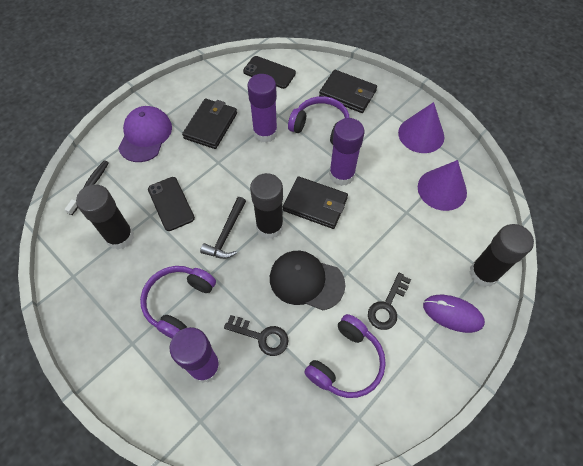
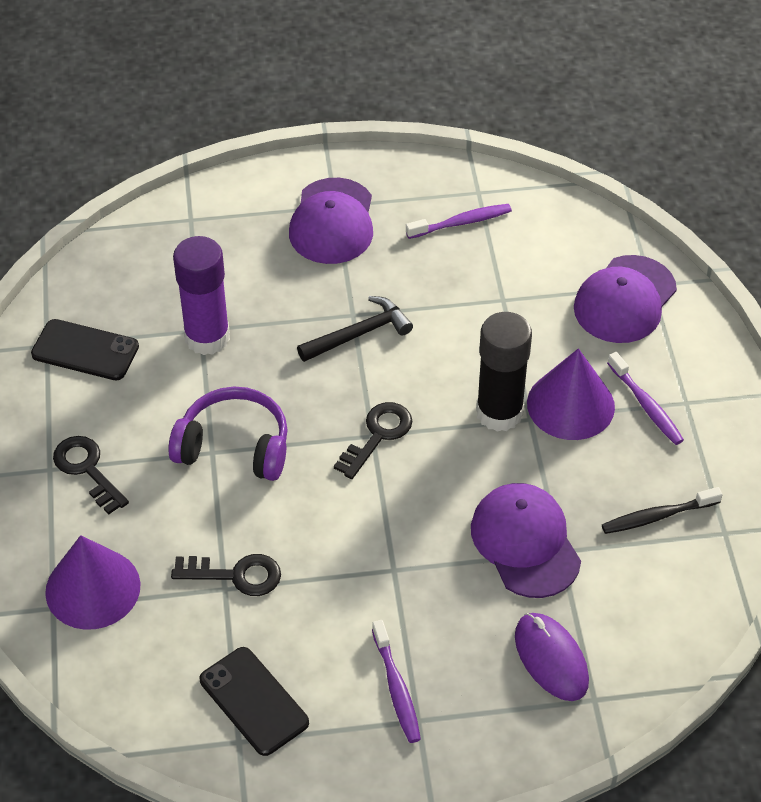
black cap: 1 -> 0
black glue stick: 3 -> 1
black key: 2 -> 3
black wallet: 3 -> 0
purple cap: 1 -> 3
purple glue stick: 3 -> 1
purple headphones: 3 -> 1
purple toothbrush: 0 -> 3

